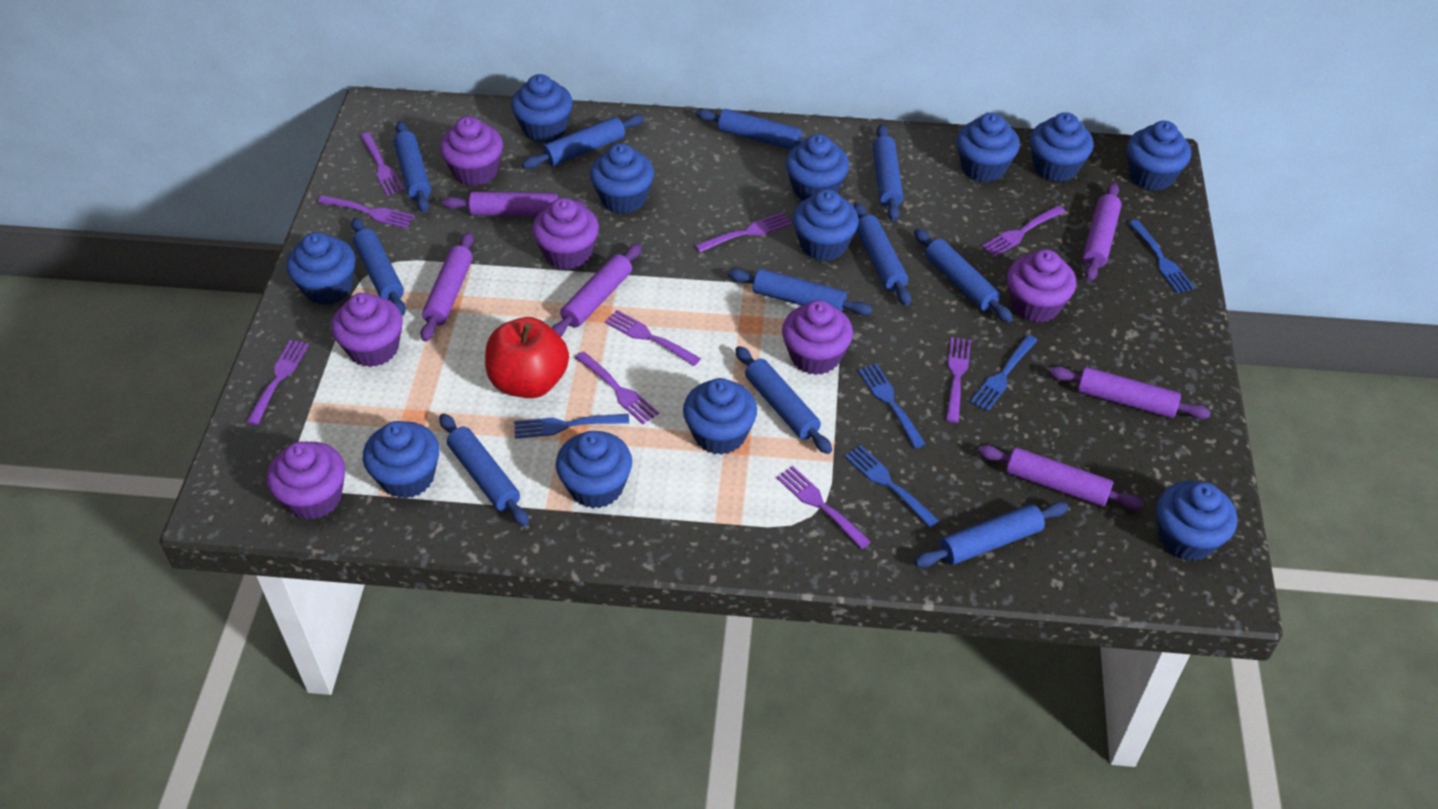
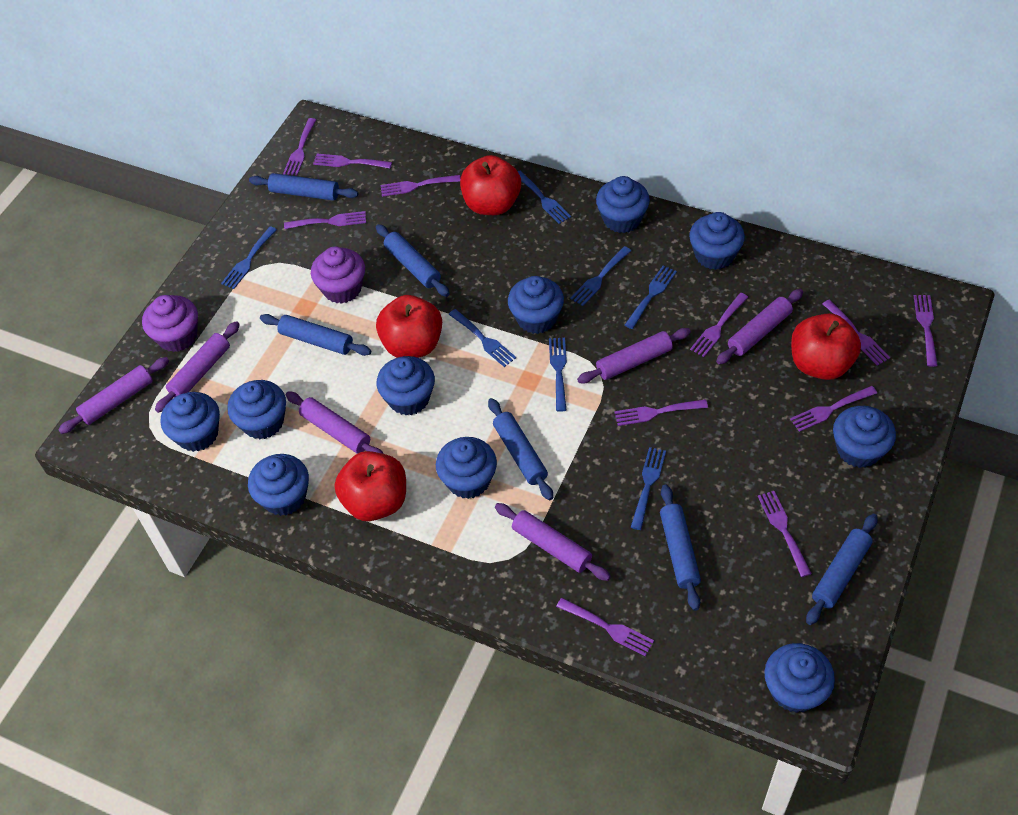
blue cupcake: 12 -> 10
blue fork: 5 -> 7
blue rolling pin: 11 -> 6
purple cupcake: 6 -> 2
purple fork: 9 -> 11
red apple: 1 -> 4

